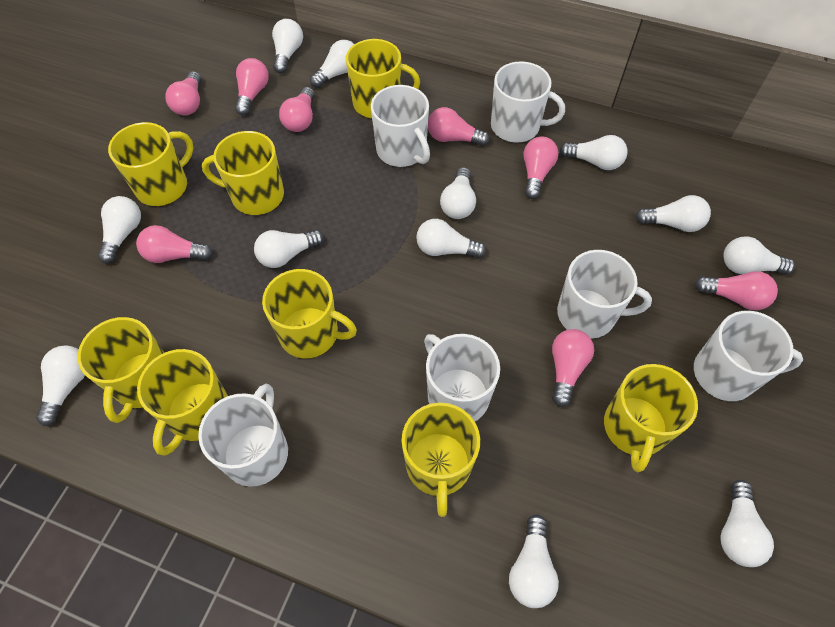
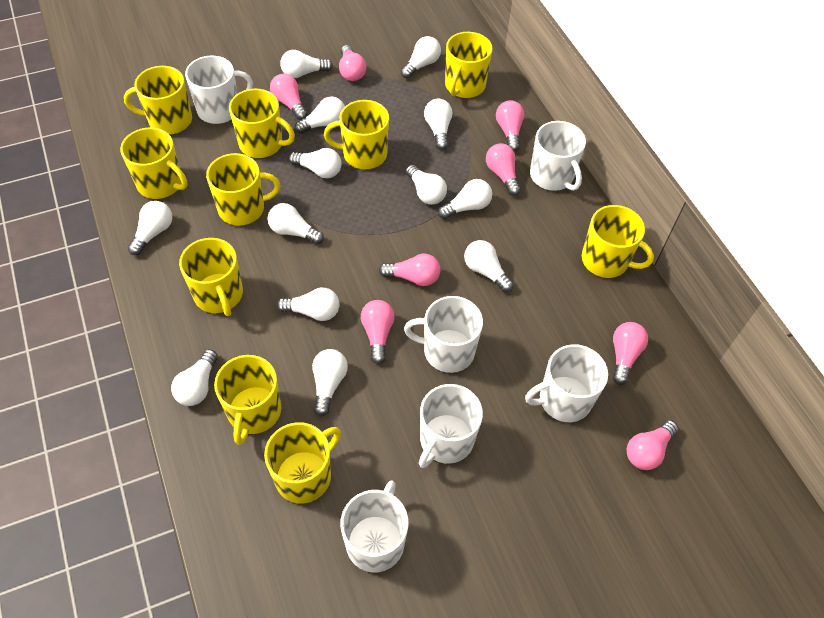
white light bulb: 12 -> 13
yellow mug: 8 -> 10

